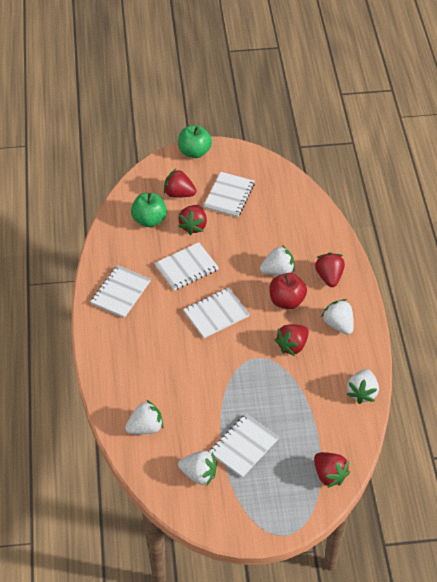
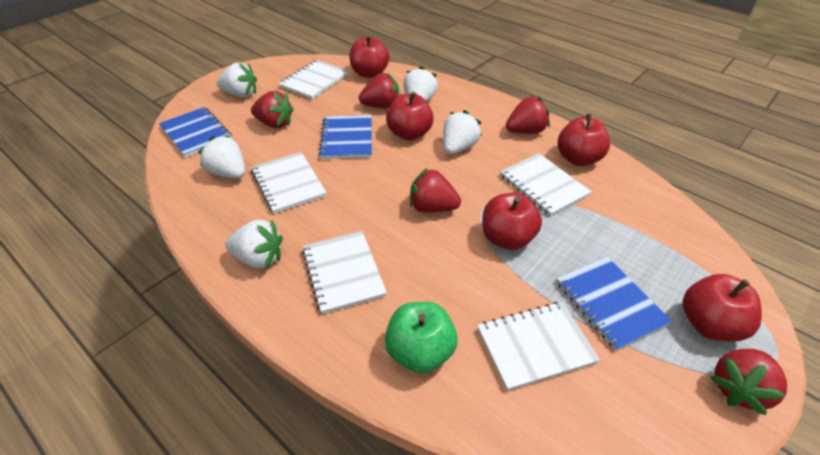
blue notebook: 0 -> 3
green apple: 2 -> 1
red apple: 1 -> 5

